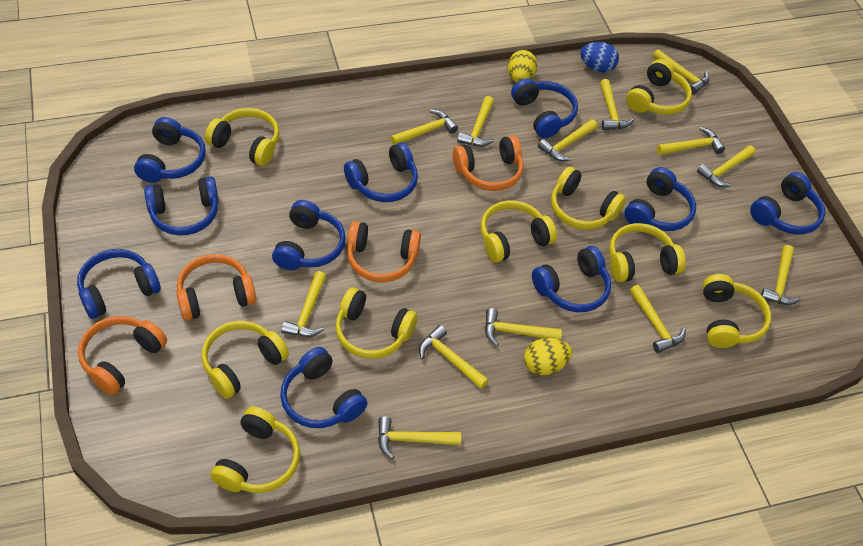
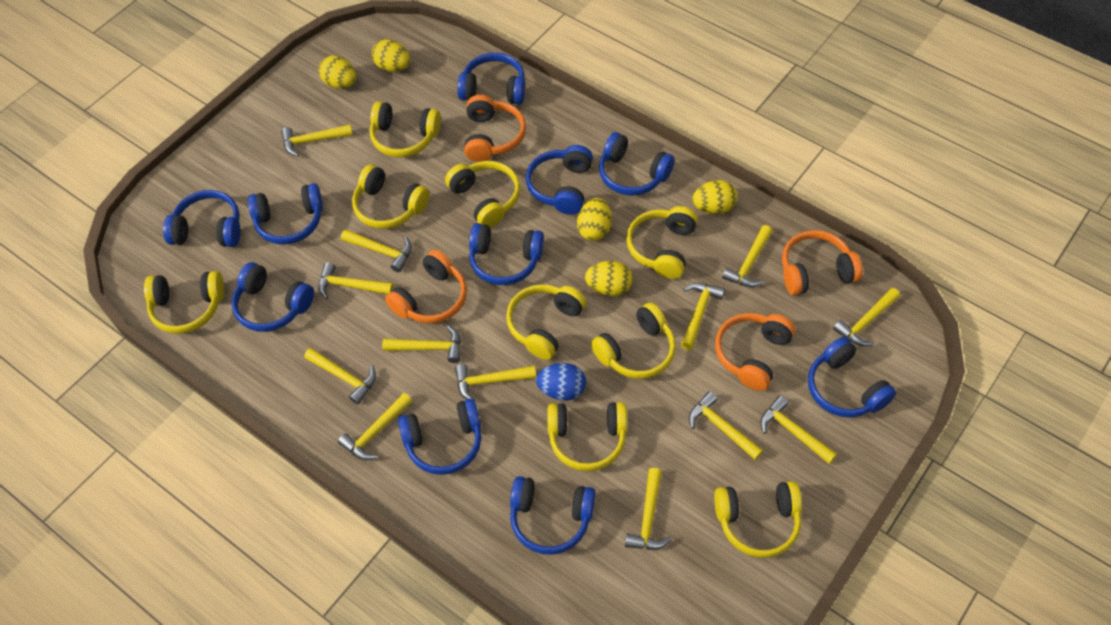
yellow egg: 2 -> 5

